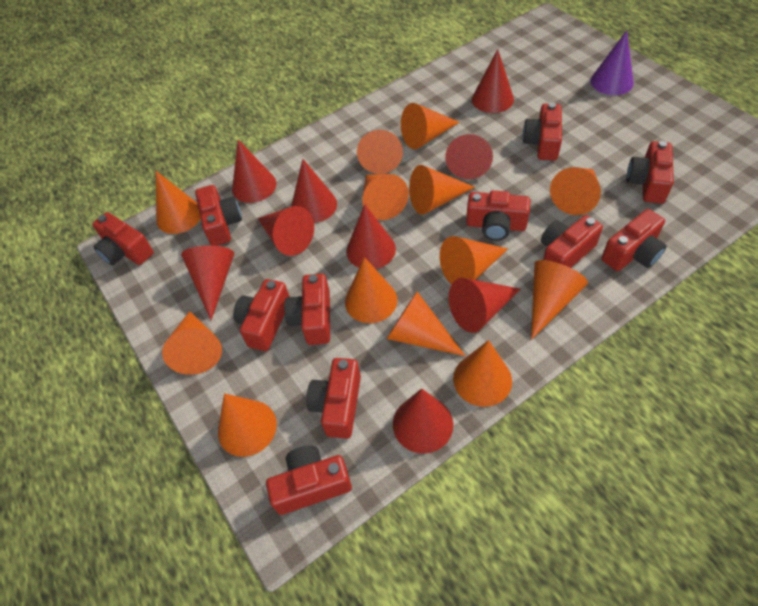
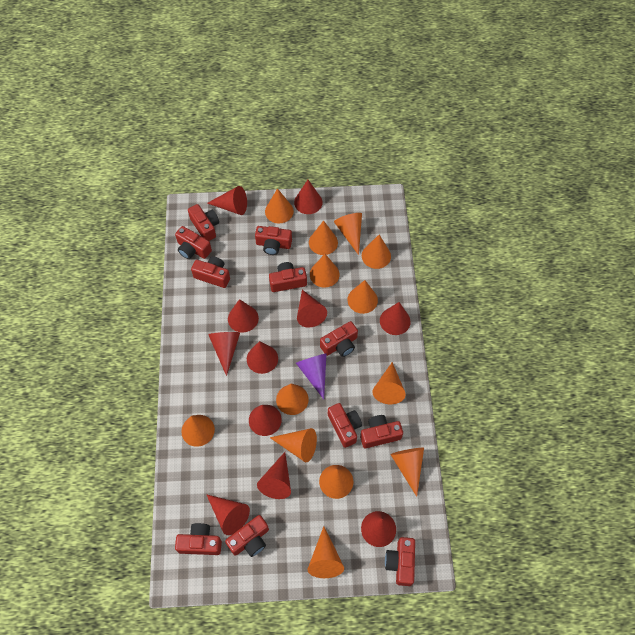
red cone: 9 -> 11

